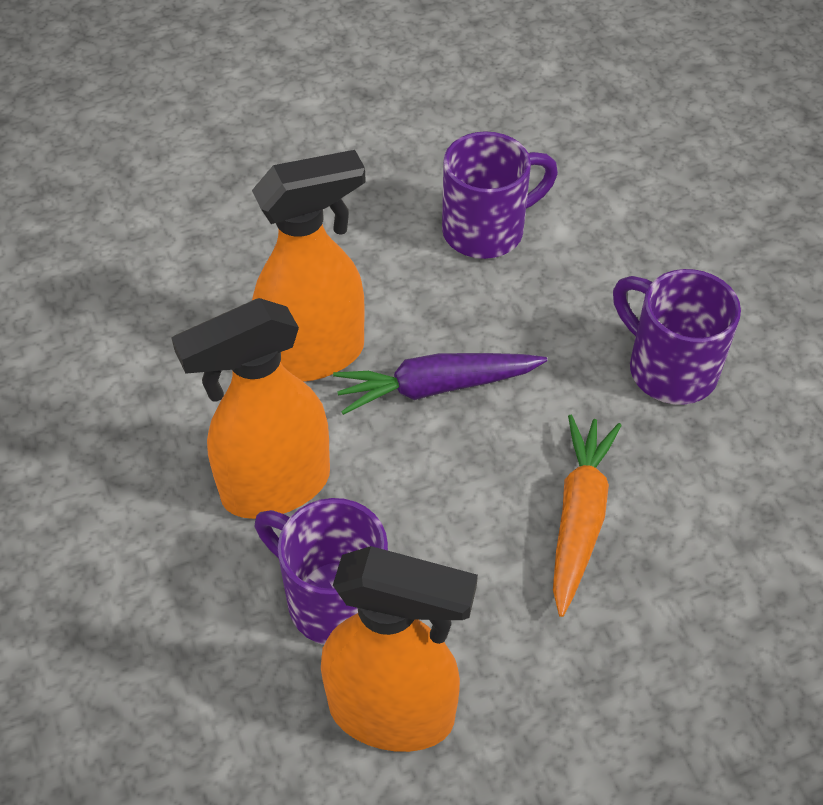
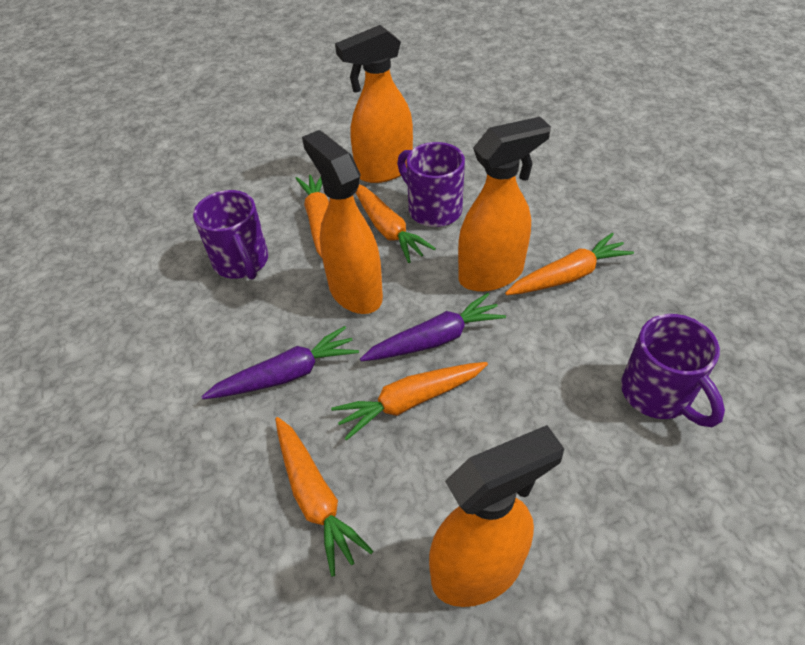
orange carrot: 1 -> 5
orange spray bottle: 3 -> 4
purple carrot: 1 -> 2

